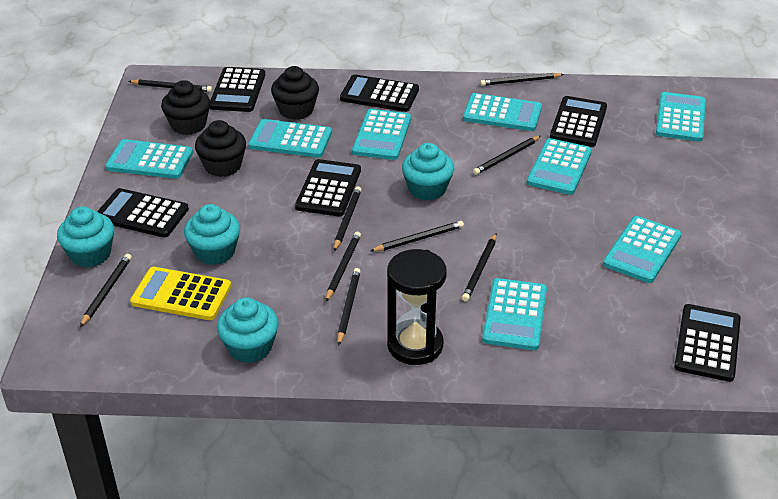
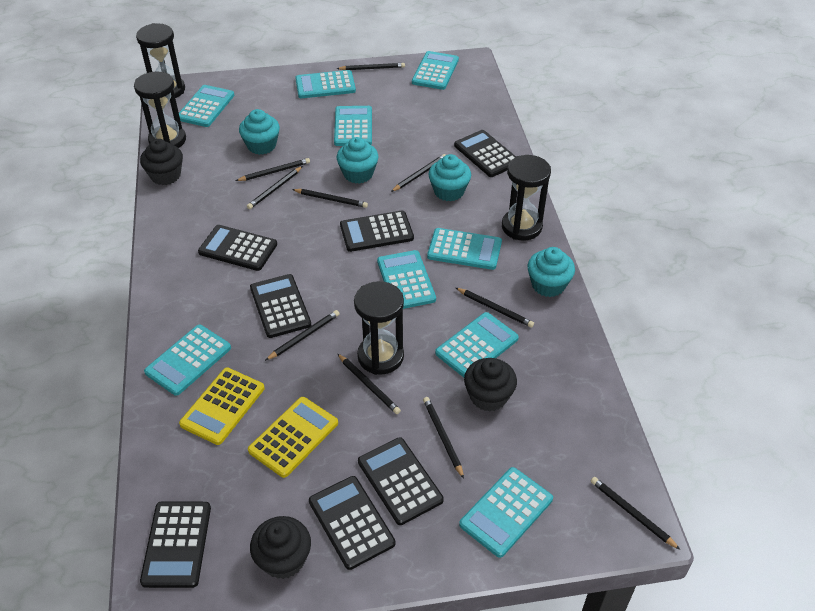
black calculator: 6 -> 7
black hourglass: 1 -> 4
black pencil: 9 -> 10
turquoise calculator: 8 -> 9
yellow calculator: 1 -> 2

